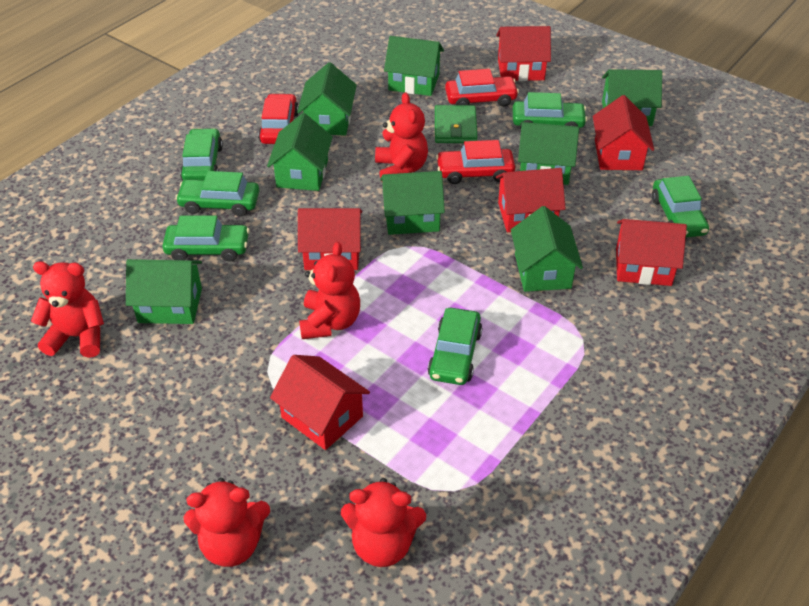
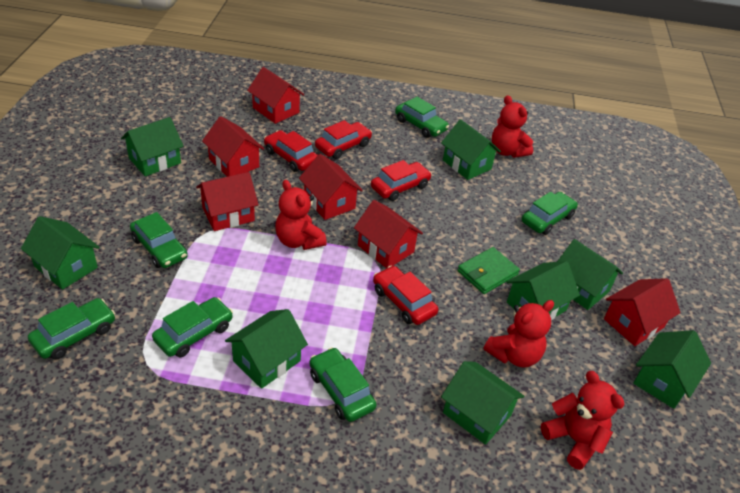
red car: 3 -> 4
red teddy bear: 5 -> 4

